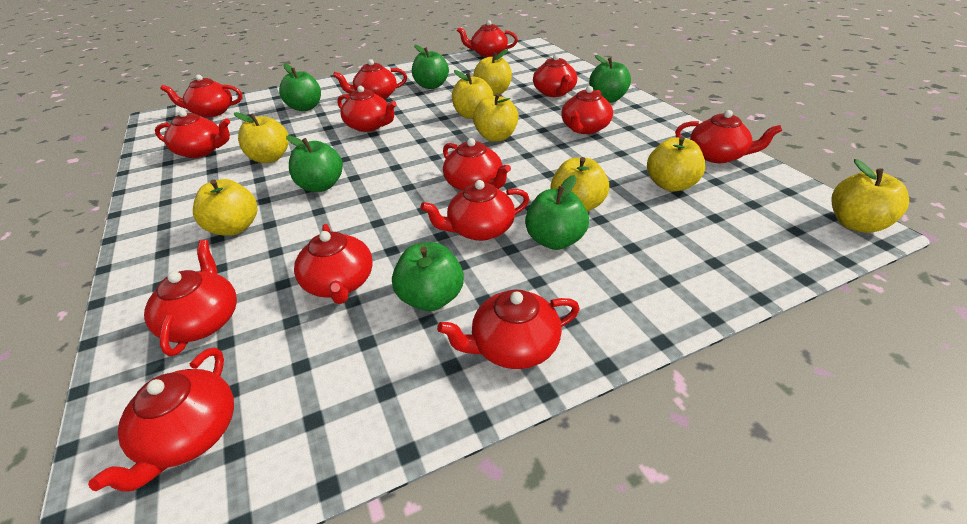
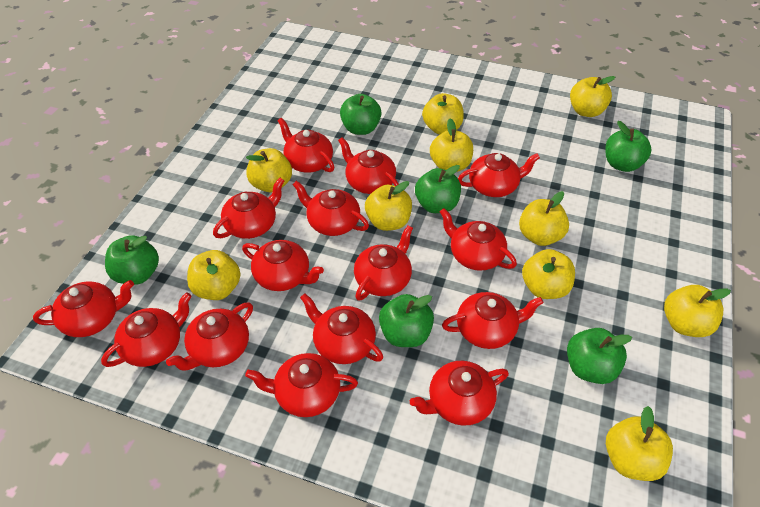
red teapot: 14 -> 15
yellow apple: 8 -> 10

